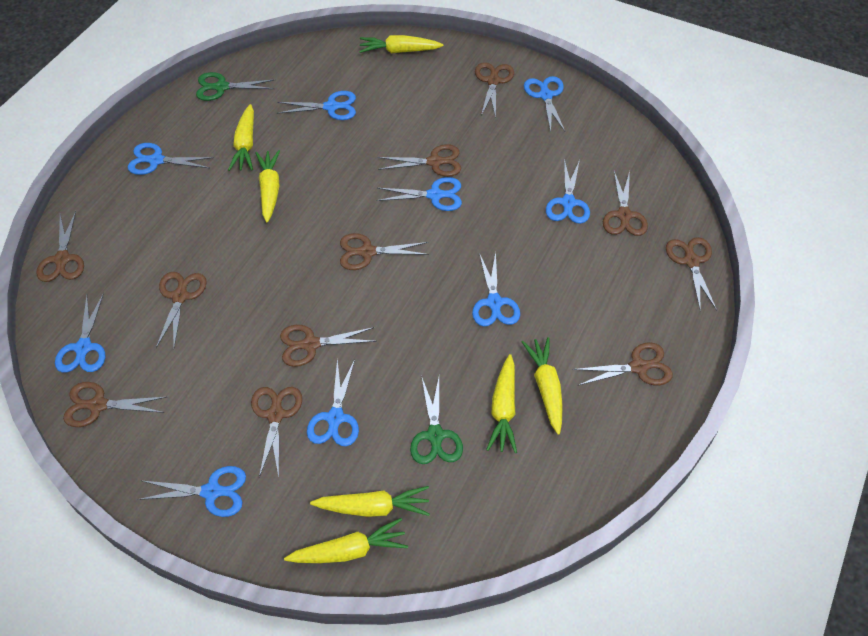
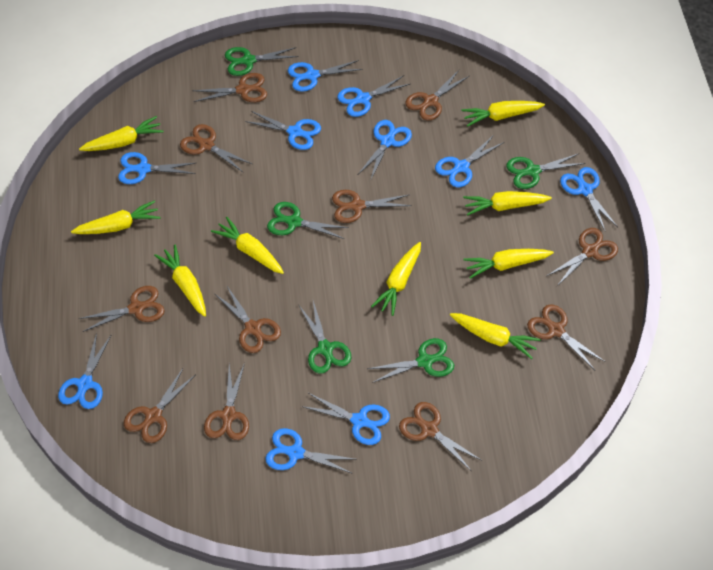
blue scissors: 9 -> 10
green scissors: 2 -> 5
yellow carrot: 7 -> 9

